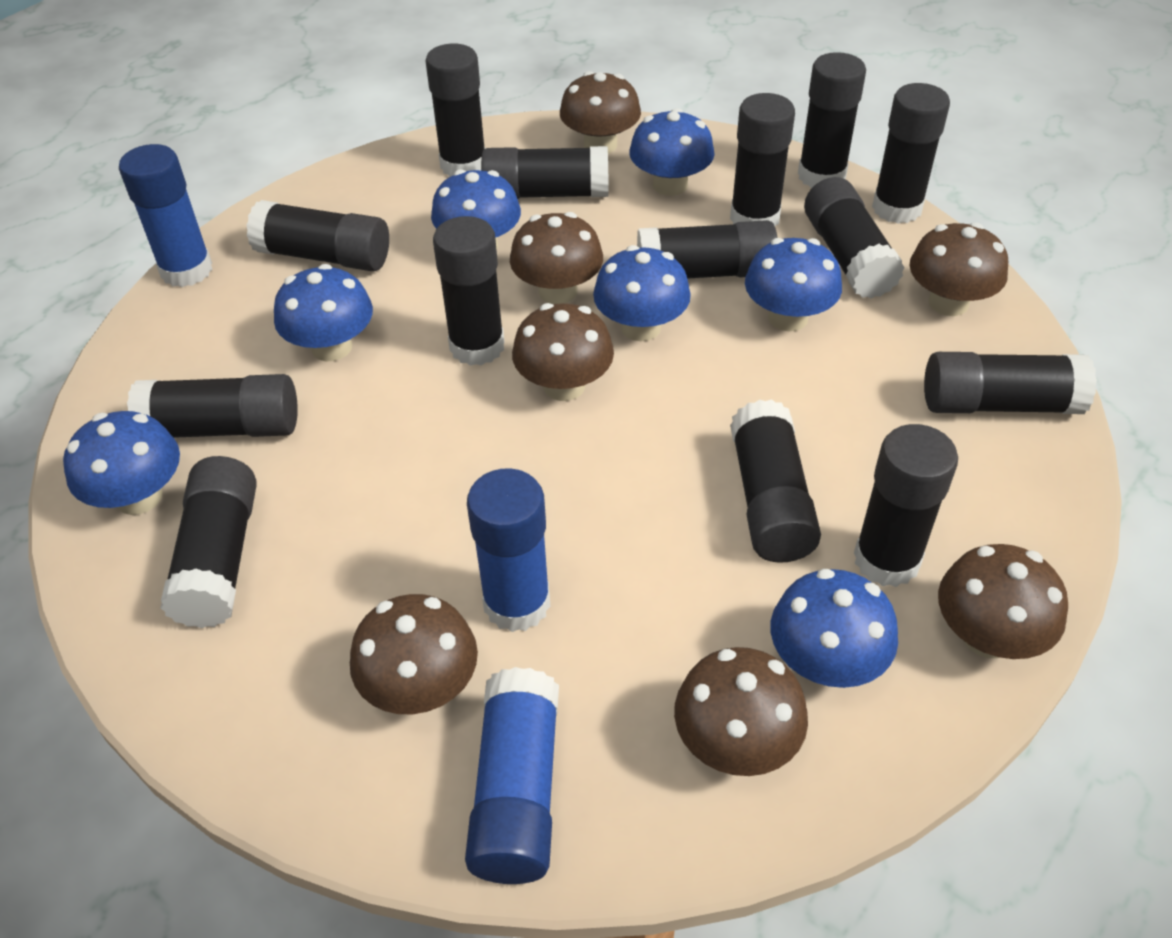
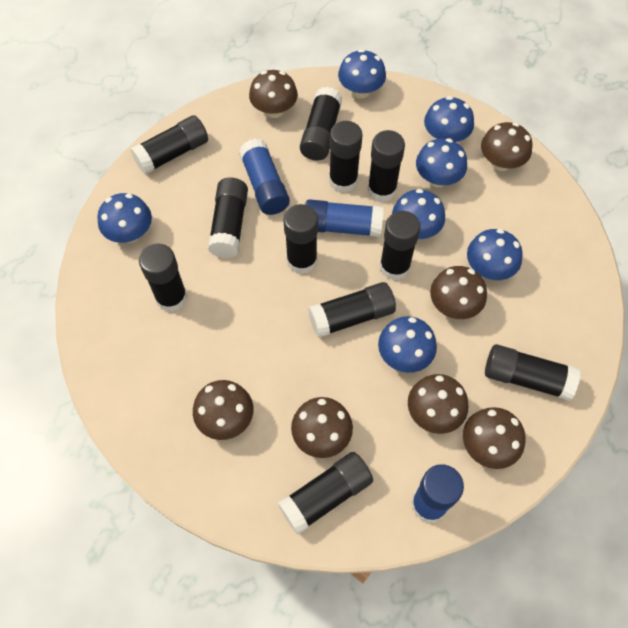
black glue stick: 14 -> 11

